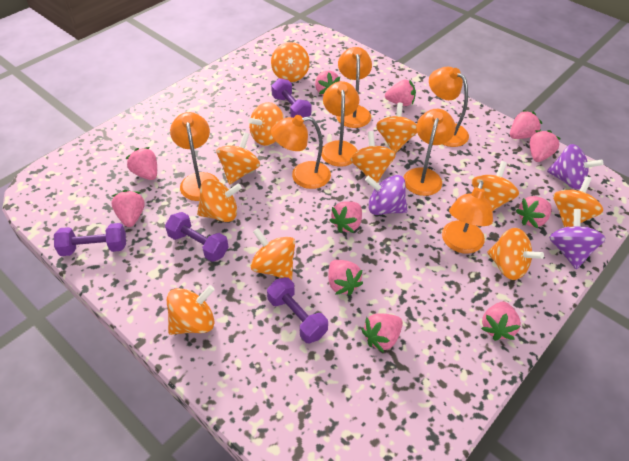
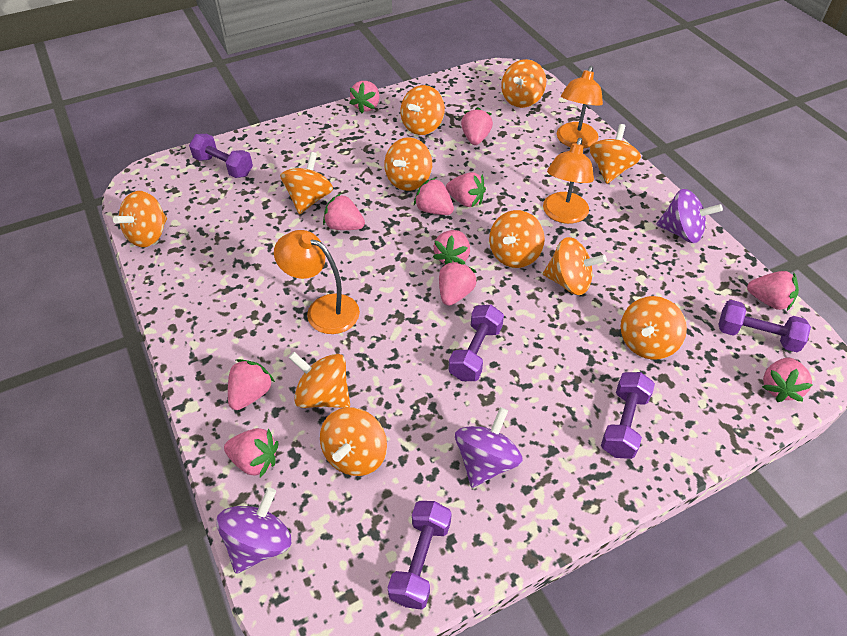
orange lamp: 7 -> 3
purple dumbbell: 4 -> 5

